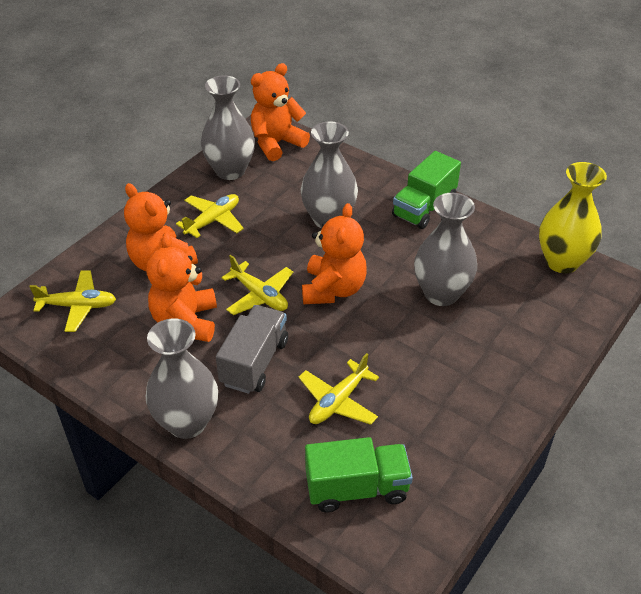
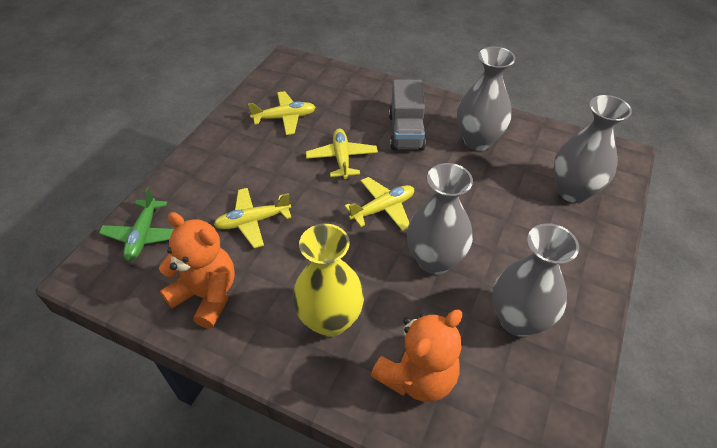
green plane: 0 -> 1
green truck: 2 -> 0
orange teddy bear: 4 -> 2

